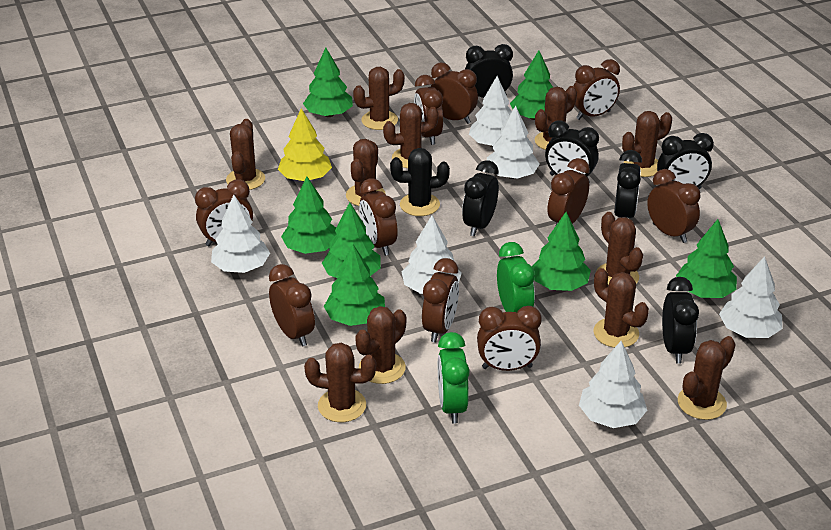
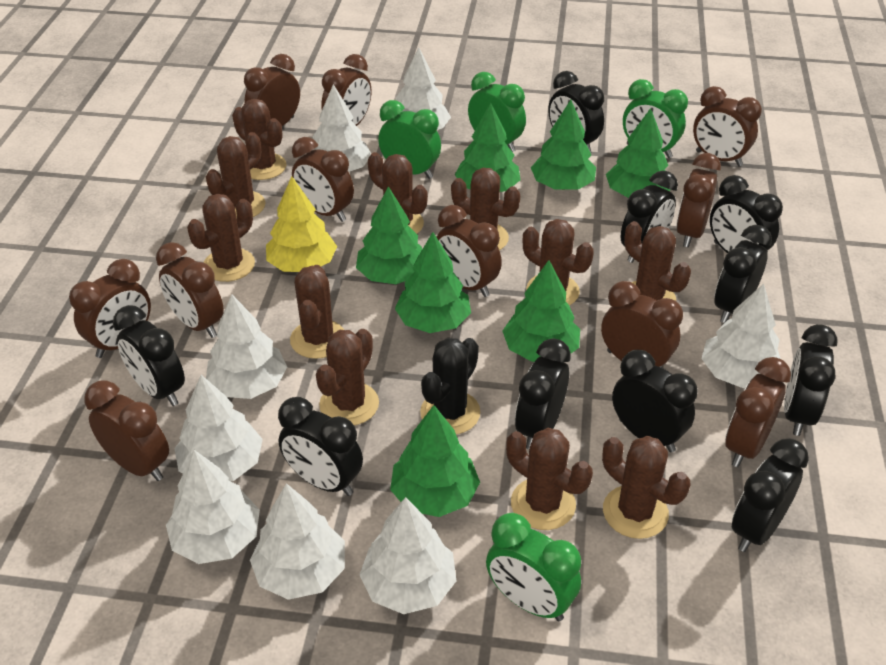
black clock: 6 -> 10
brown clock: 10 -> 11
green clock: 2 -> 4
white tree: 6 -> 8

